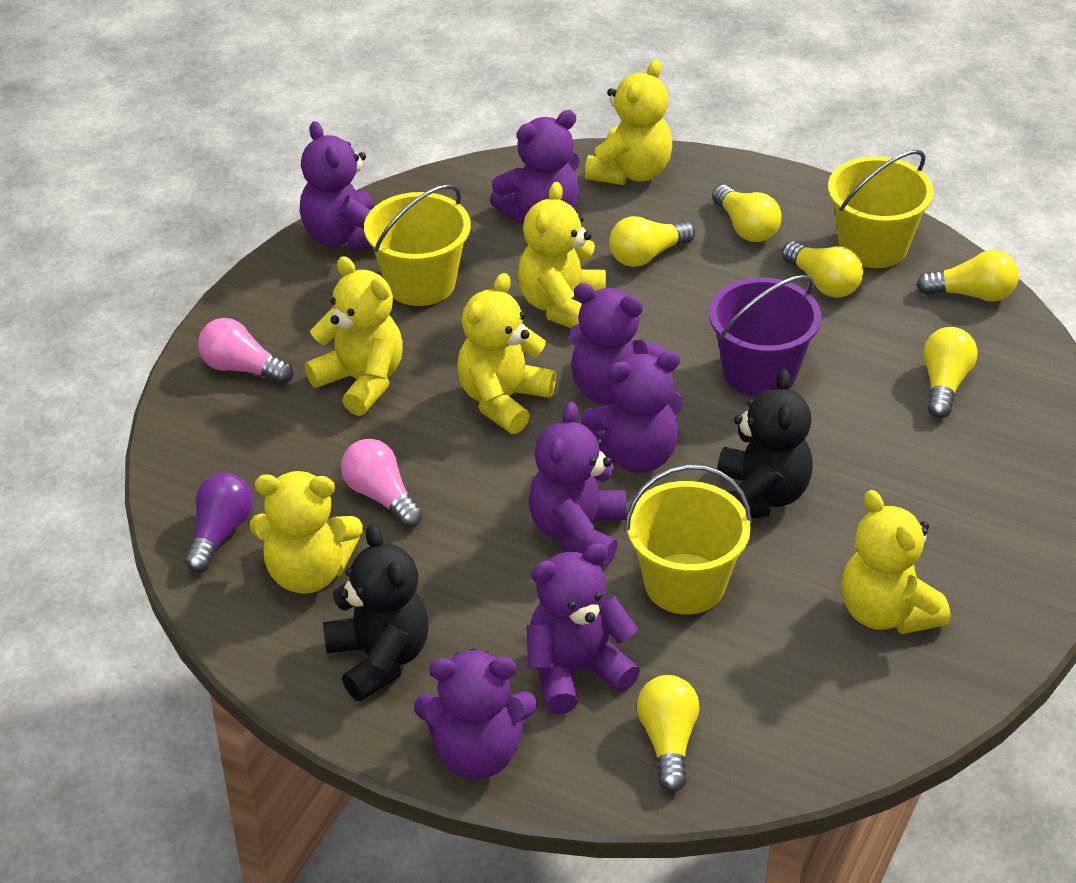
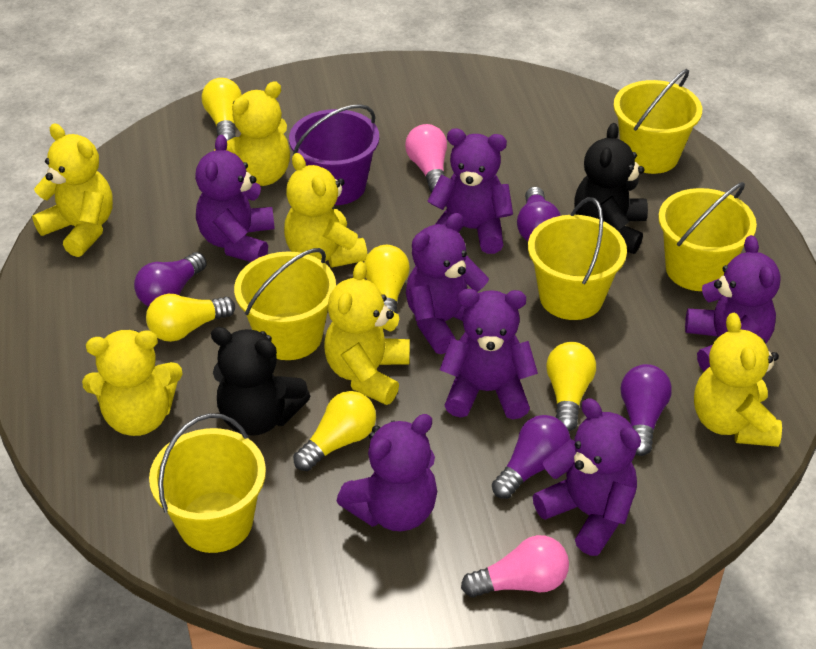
purple light bulb: 1 -> 4
yellow bucket: 3 -> 5
yellow light bulb: 6 -> 5

